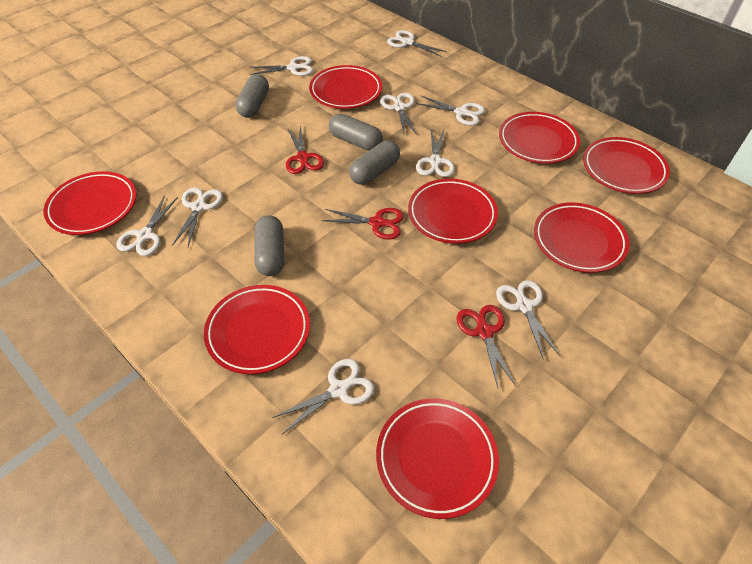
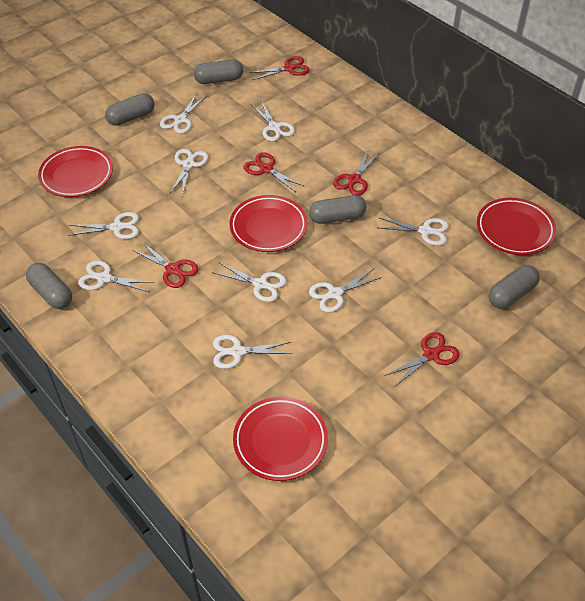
grey capsule: 4 -> 5
red plate: 8 -> 4
red scissors: 3 -> 5

